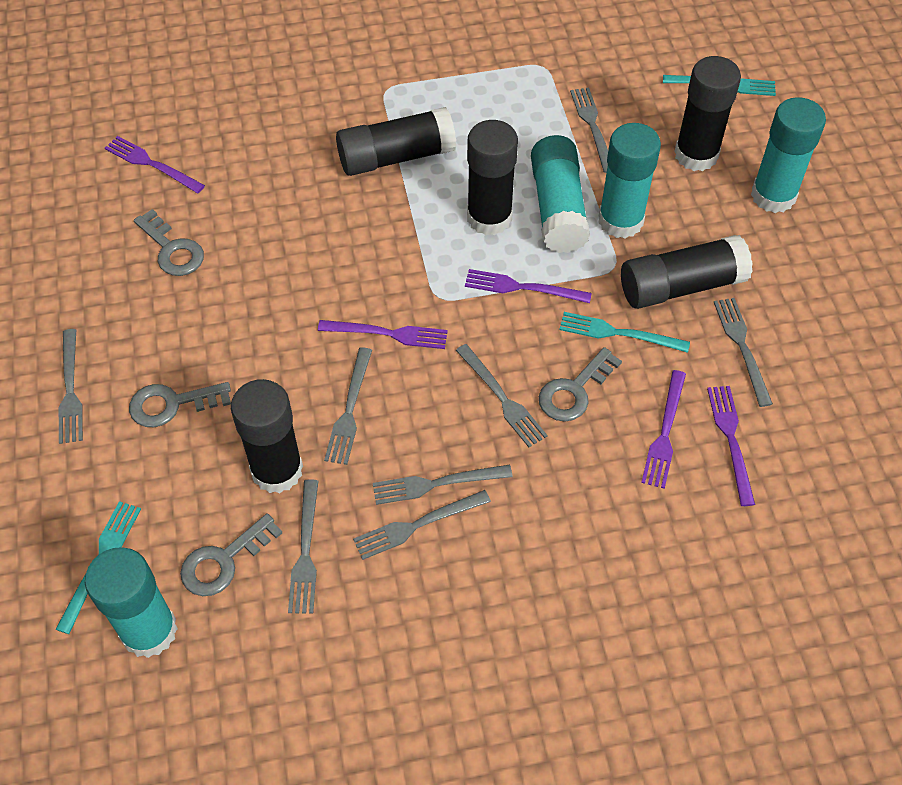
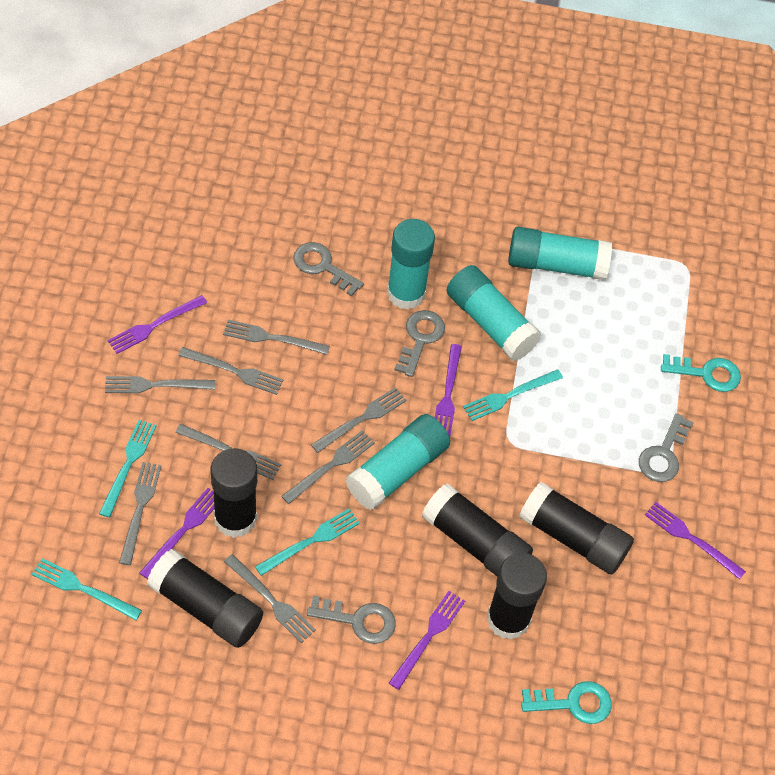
turquoise fork: 3 -> 4
turquoise key: 0 -> 2

